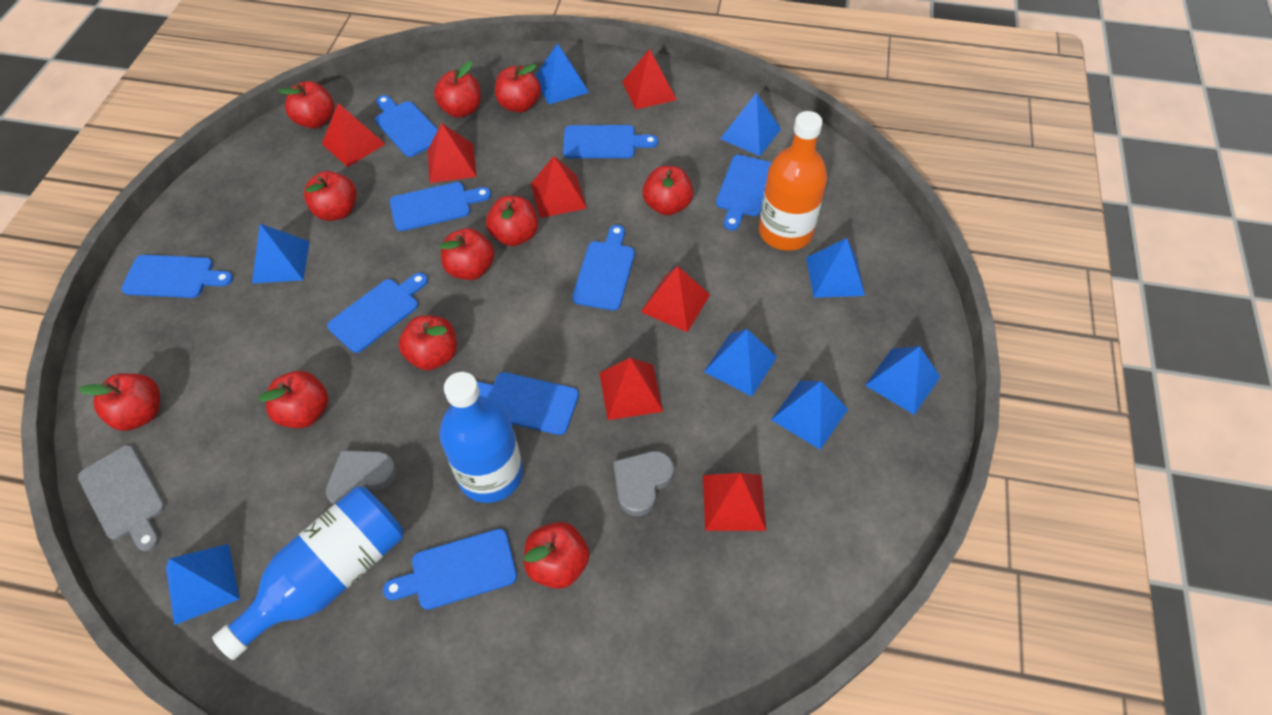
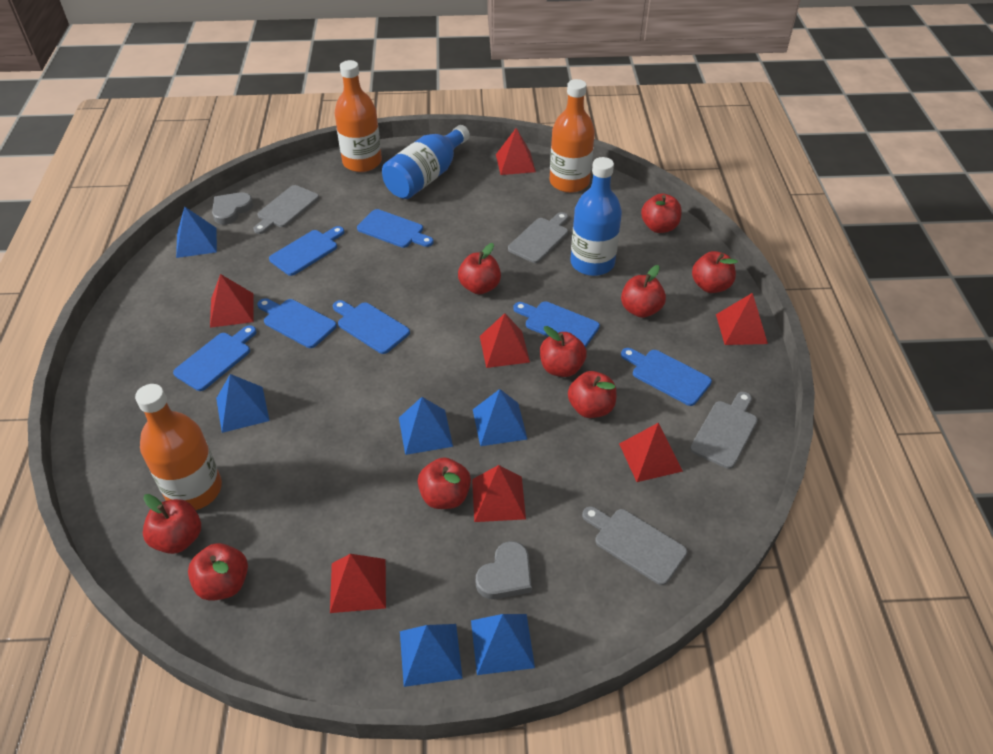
blue cutting board: 9 -> 7
blue pyramid: 8 -> 6
grey cutting board: 1 -> 4
orange bottle: 1 -> 3
red apple: 11 -> 9

